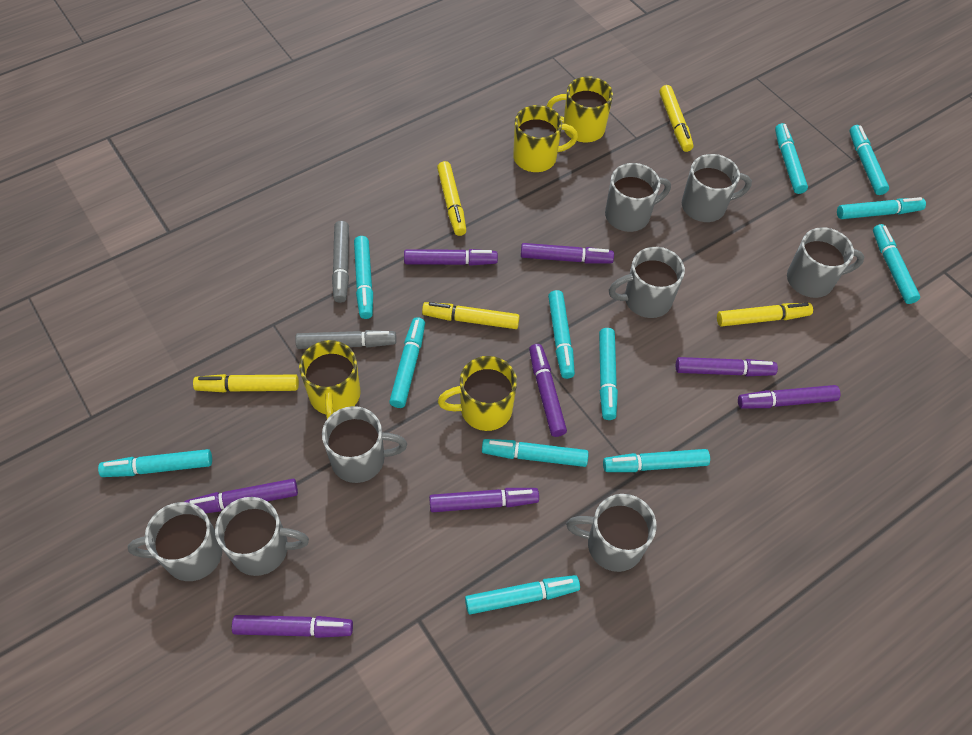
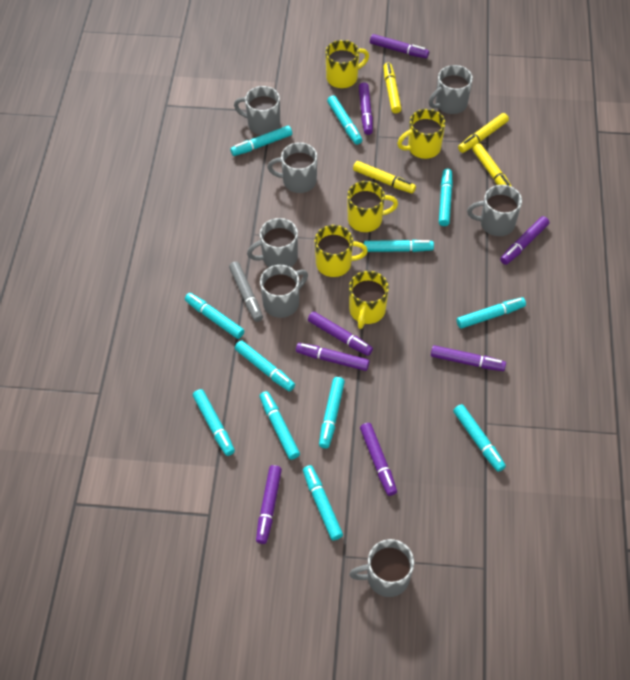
grey marker: 2 -> 1
grey mug: 8 -> 7
yellow marker: 5 -> 4
yellow mug: 4 -> 5

